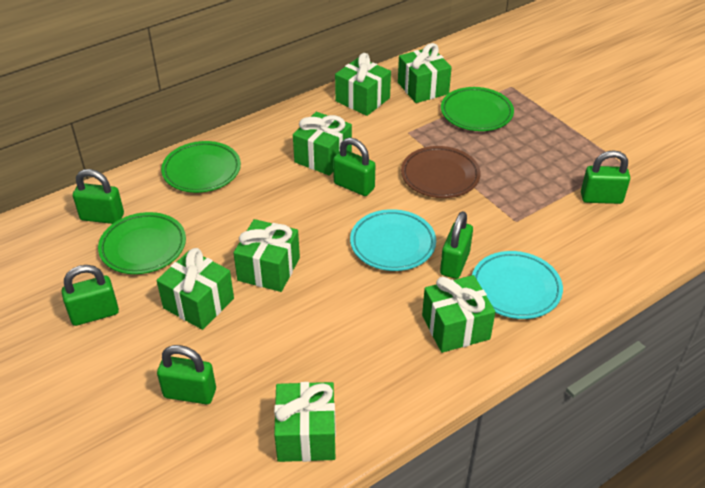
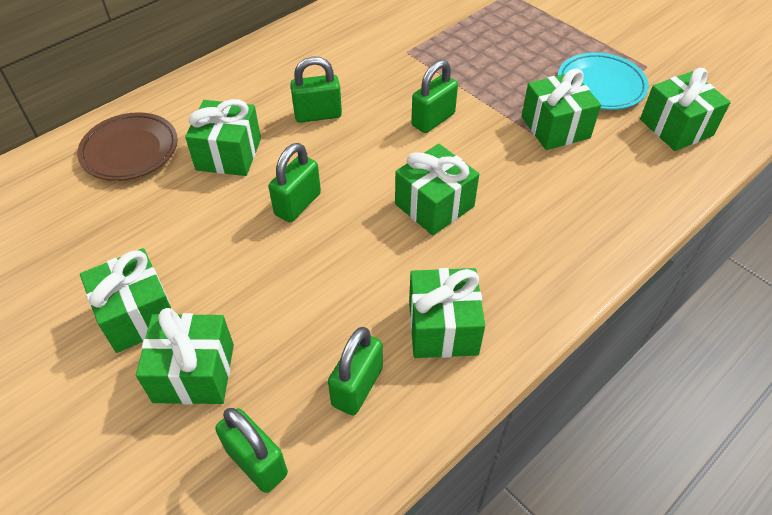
green padlock: 6 -> 5
green plate: 3 -> 0
turquoise plate: 2 -> 1

